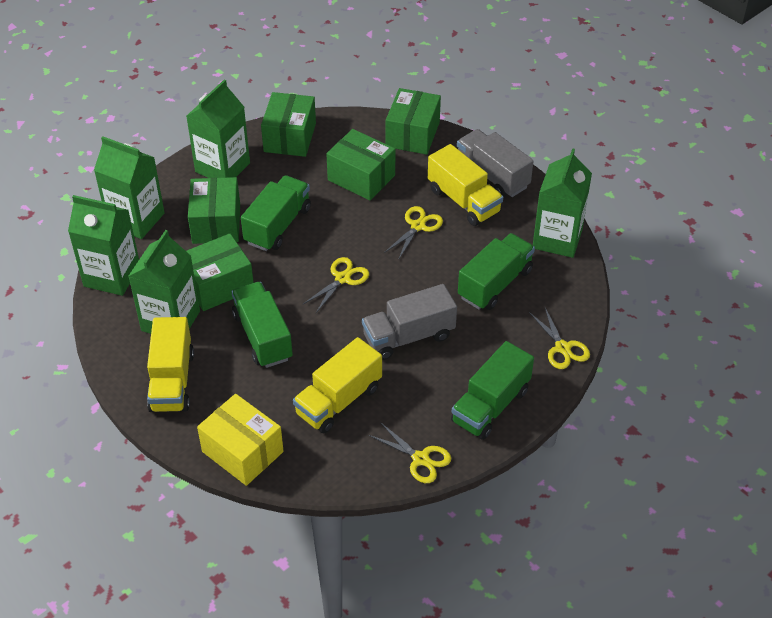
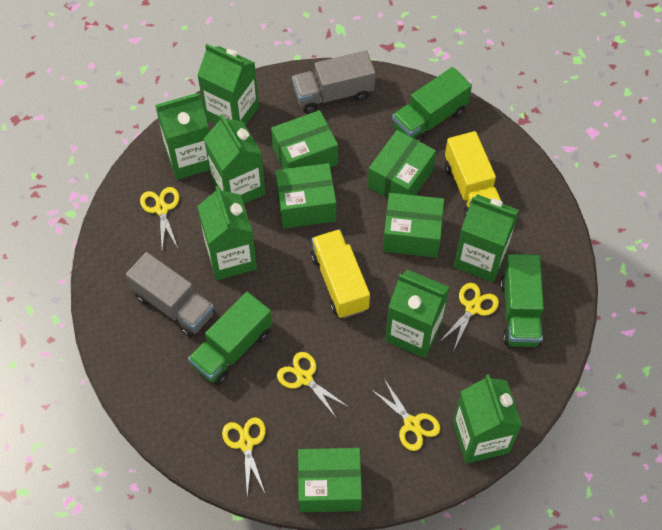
green carton: 5 -> 7
green truck: 4 -> 3
yellow box: 1 -> 0
yellow scissors: 4 -> 5
yellow truck: 3 -> 2

